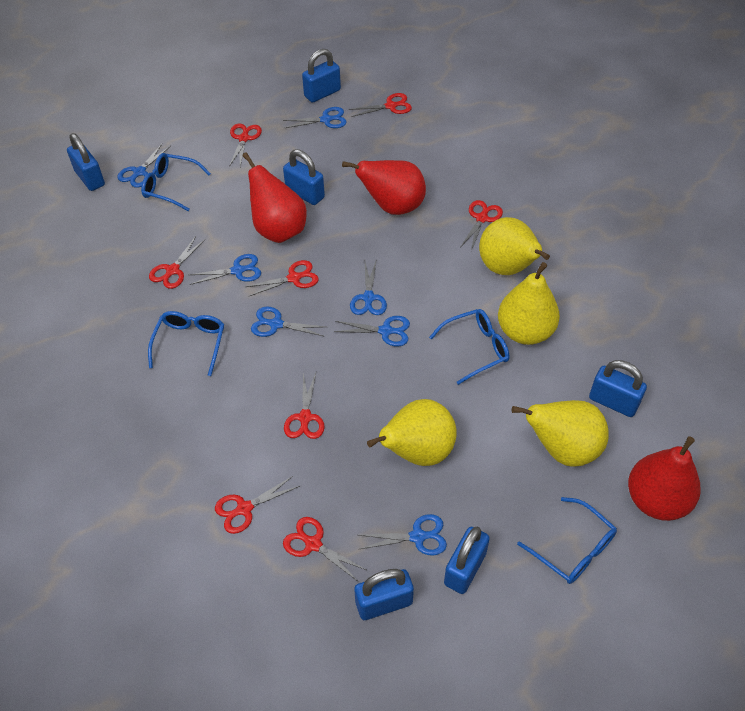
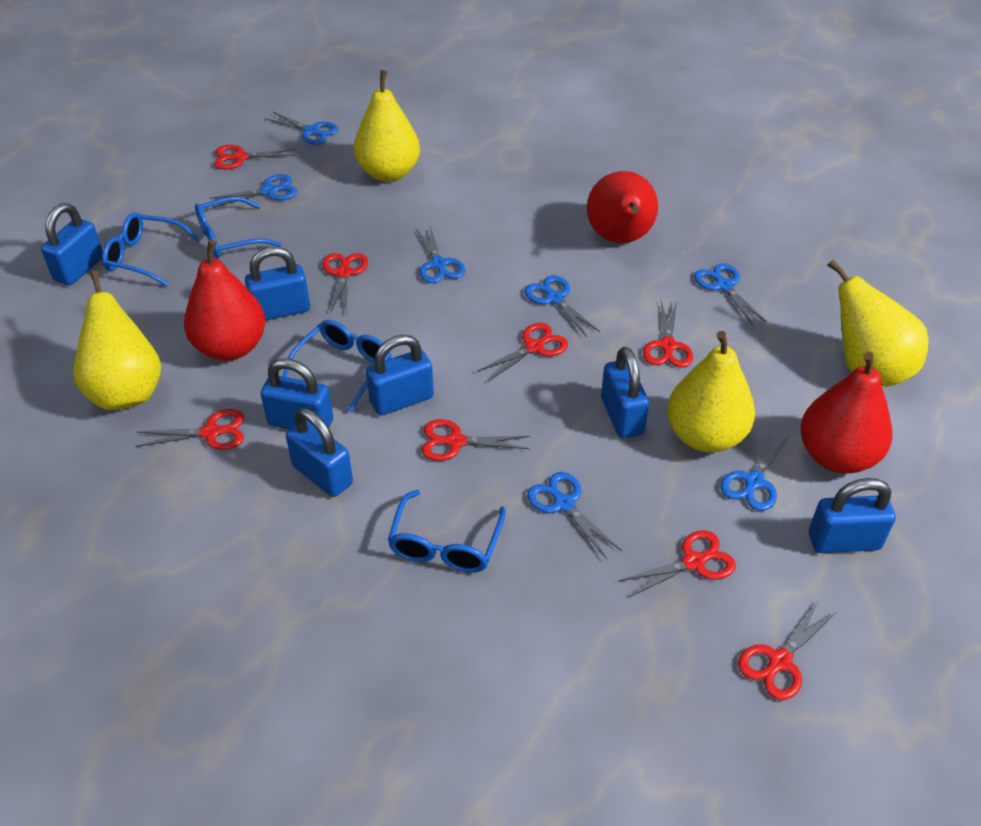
blue padlock: 6 -> 7

